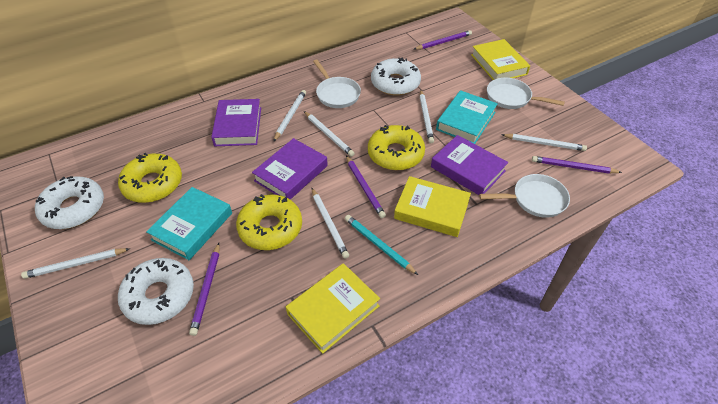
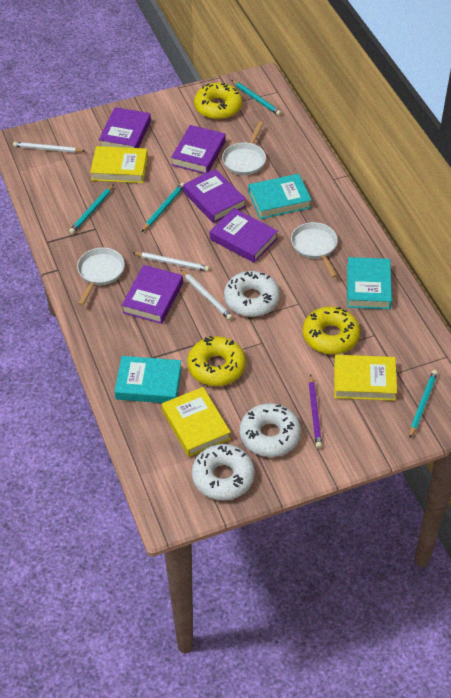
purple book: 3 -> 5
purple pencil: 4 -> 1
turquoise book: 2 -> 3
turquoise pencil: 1 -> 4
white pencil: 6 -> 3

